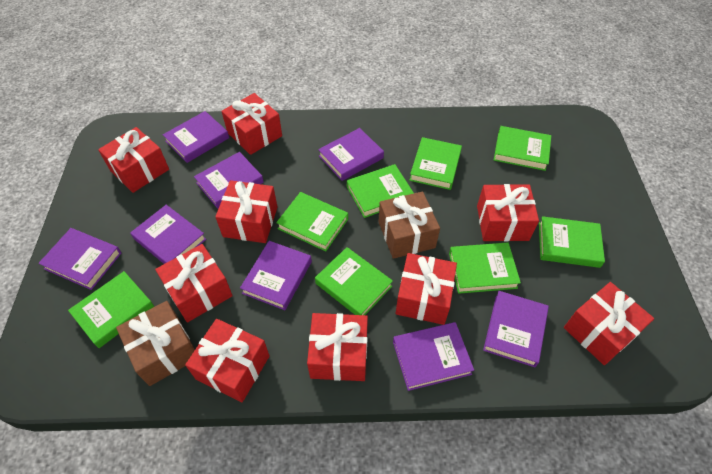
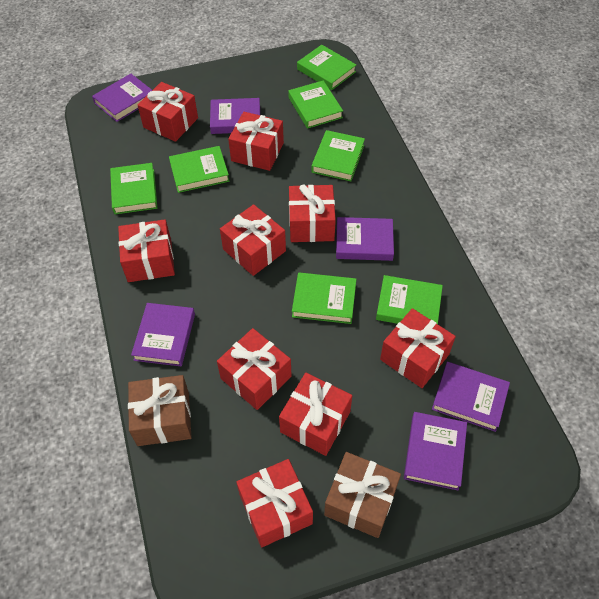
green book: 8 -> 7
purple book: 8 -> 6

